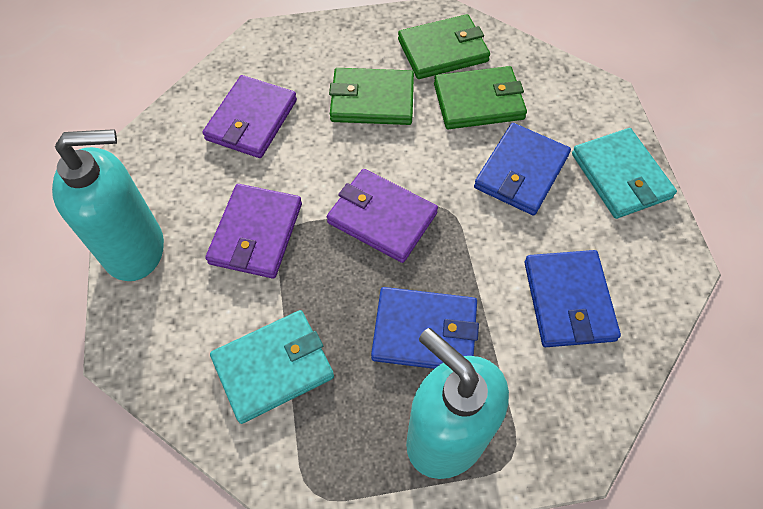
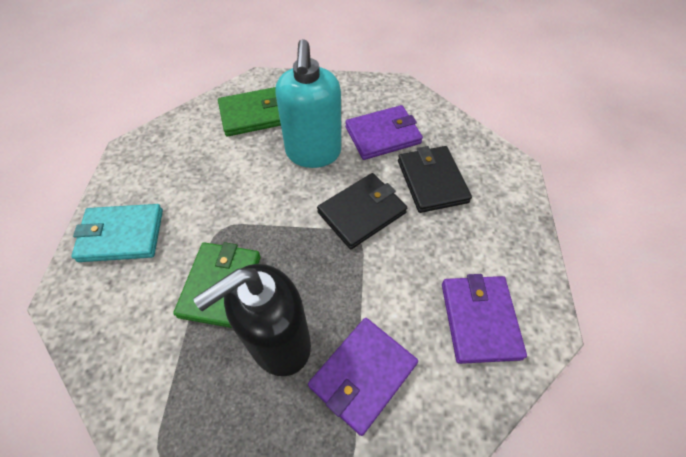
black soap dispenser: 0 -> 1
black wallet: 0 -> 2
blue wallet: 3 -> 0
green wallet: 3 -> 2
turquoise soap dispenser: 2 -> 1
turquoise wallet: 2 -> 1

